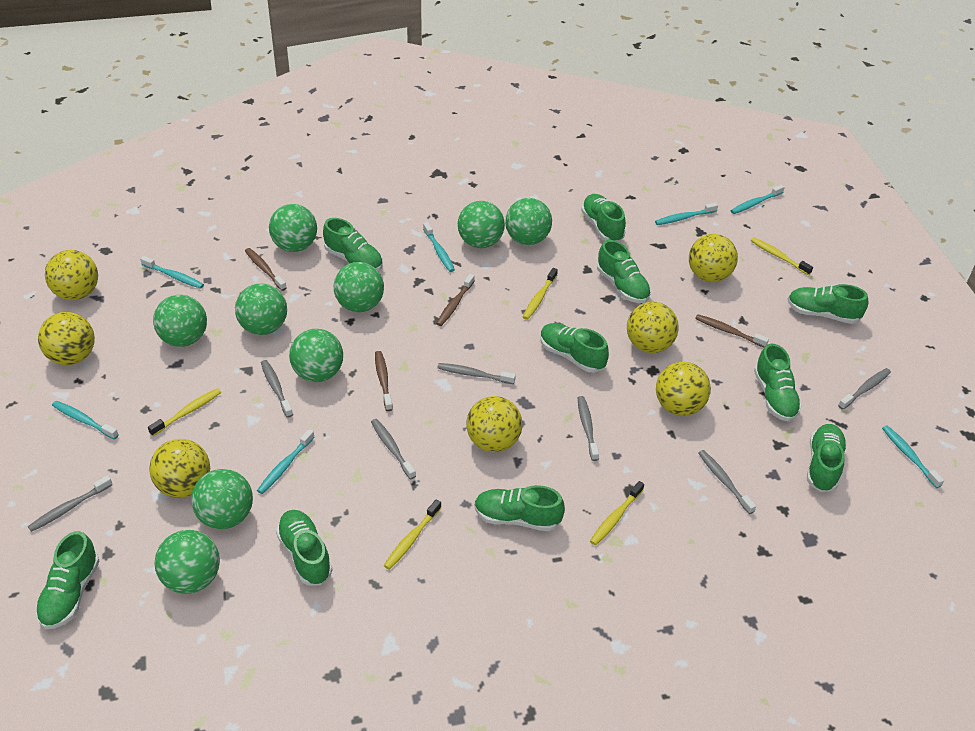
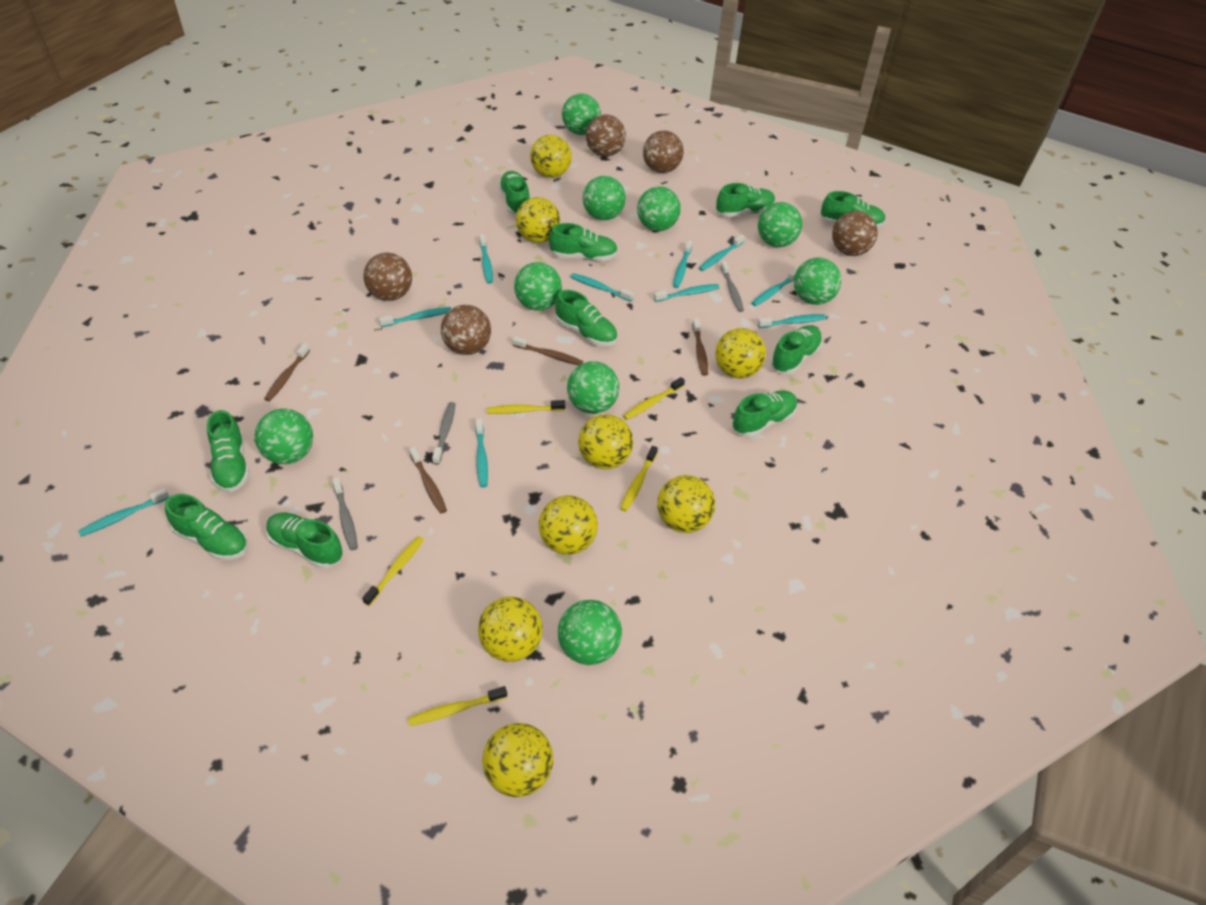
brown ball: 0 -> 5
grey toothbrush: 7 -> 3
turquoise toothbrush: 7 -> 10
yellow ball: 7 -> 8

